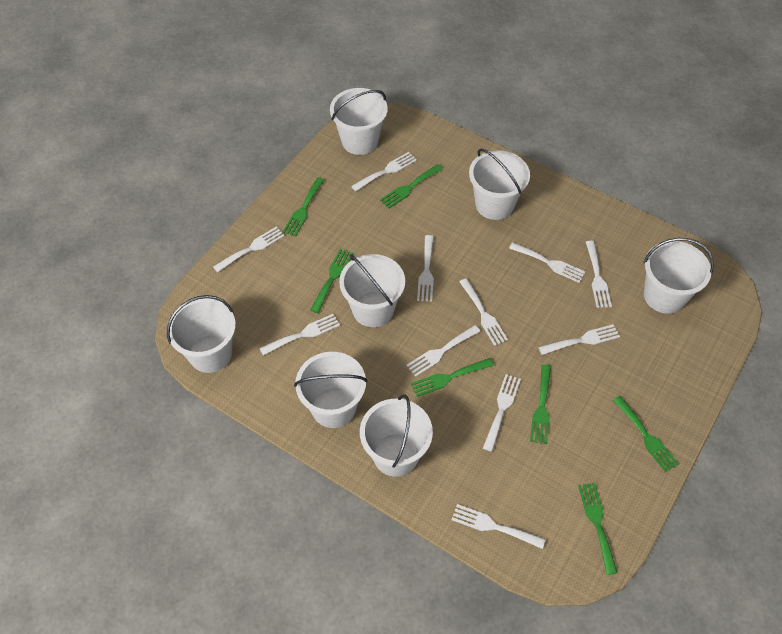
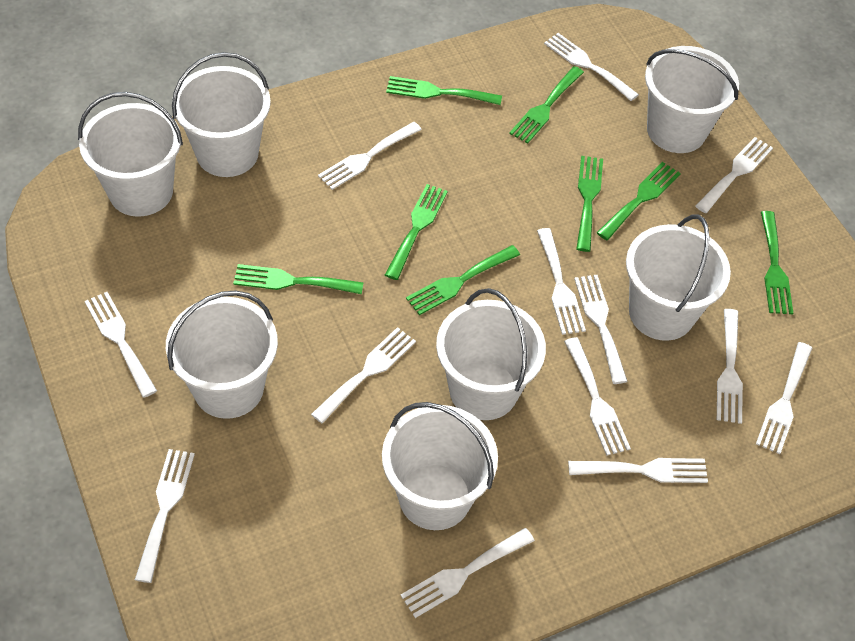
green fork: 7 -> 8
white fork: 11 -> 13

